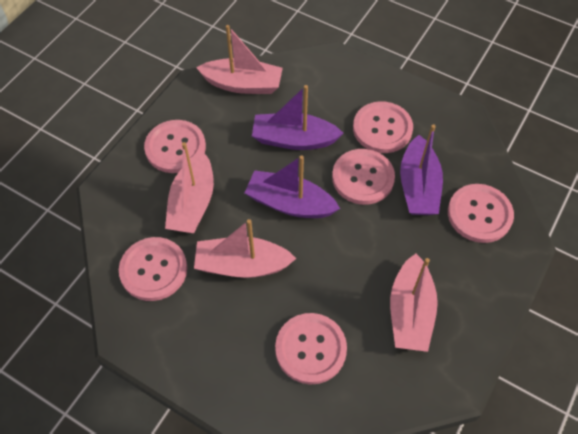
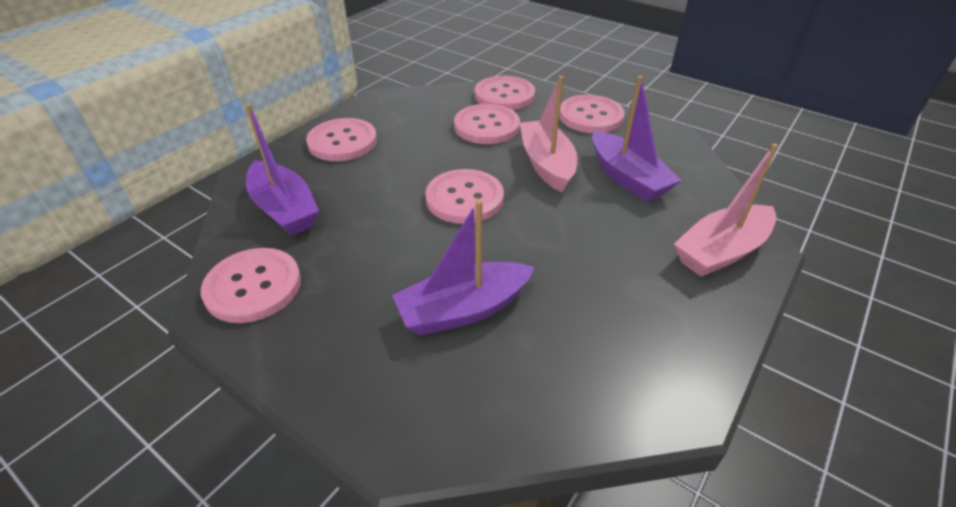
pink boat: 4 -> 2

